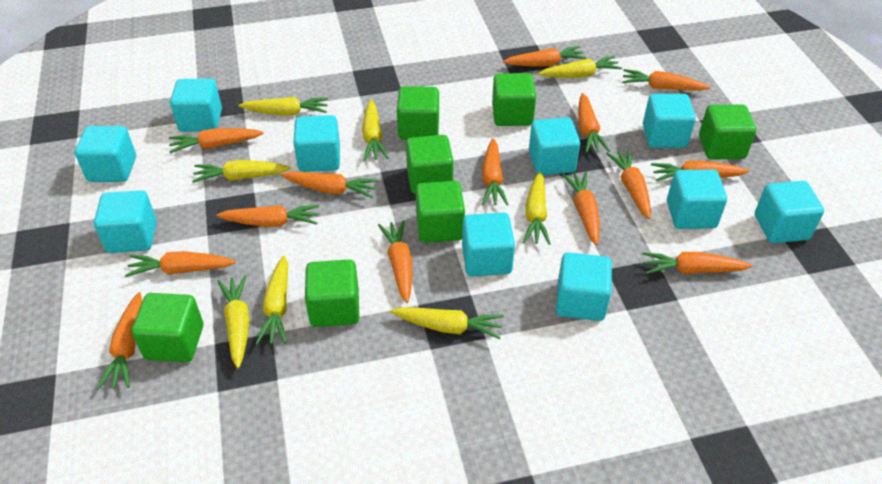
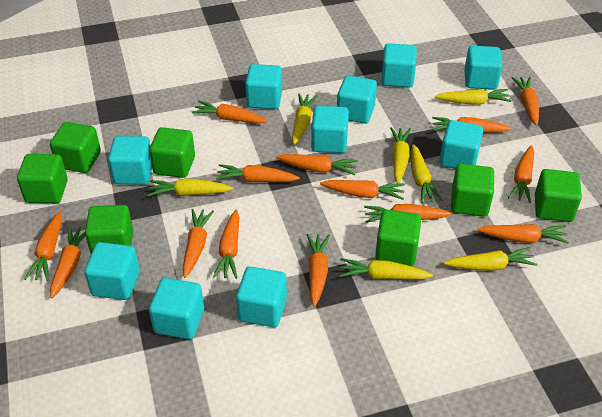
yellow carrot: 8 -> 7

